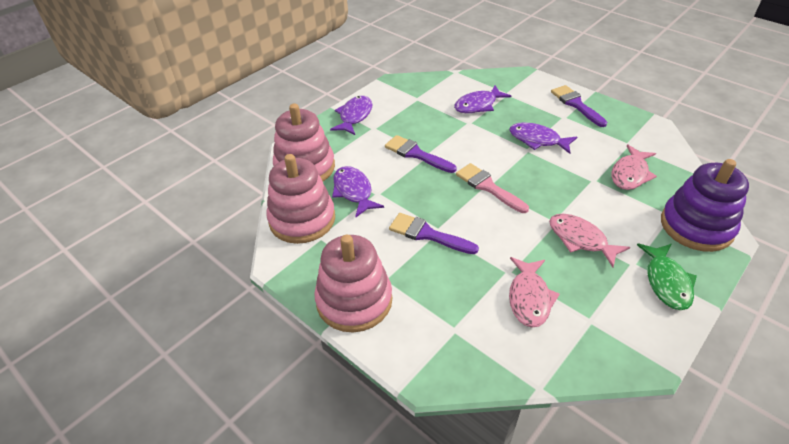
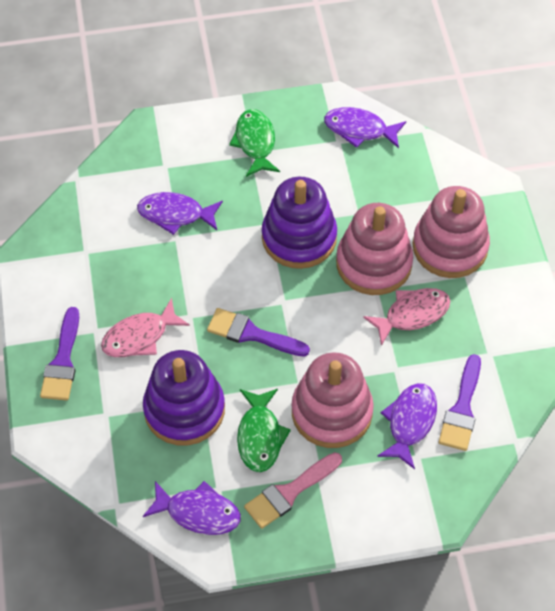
green fish: 1 -> 2
pink fish: 3 -> 2
purple stacking toy: 1 -> 2

